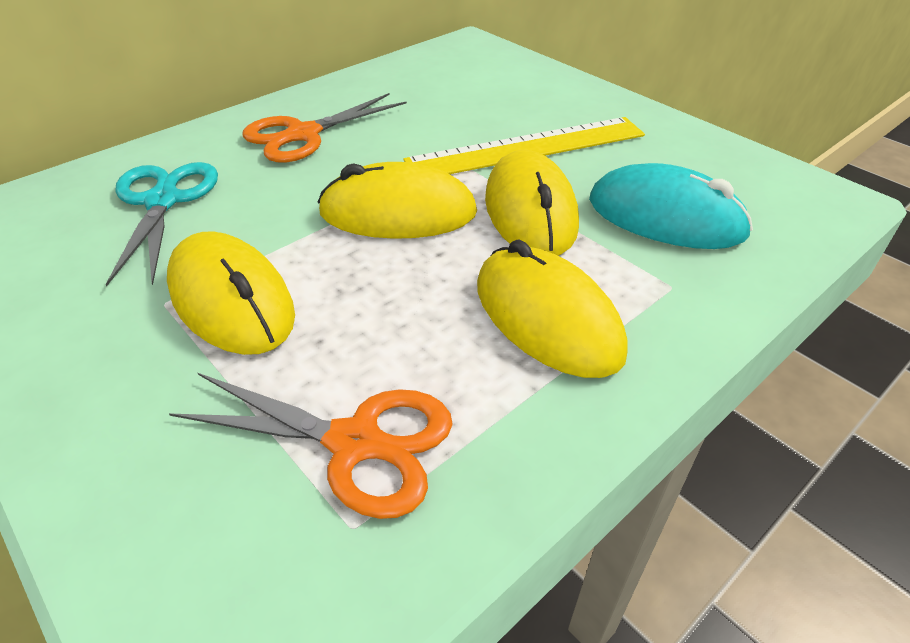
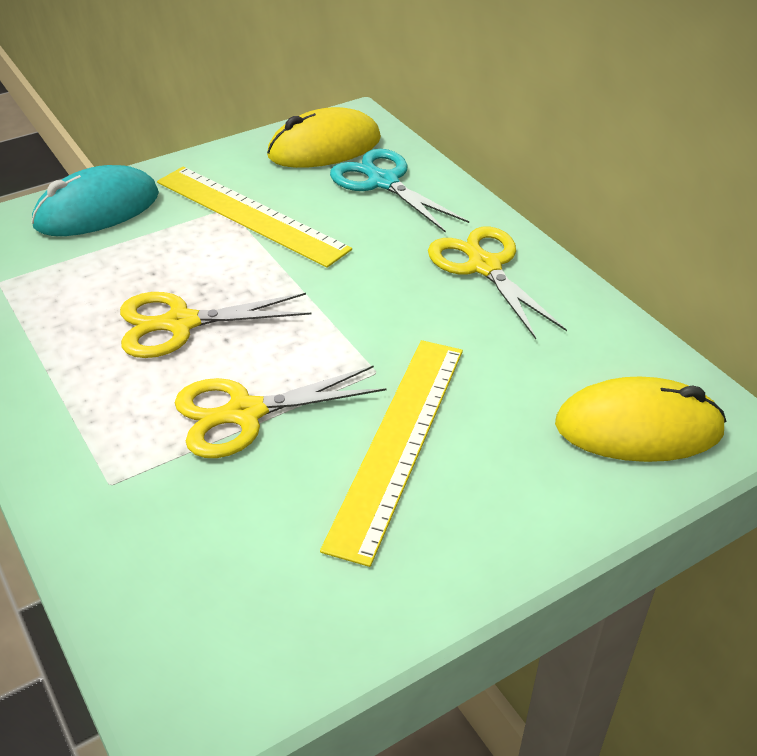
orange scissors: 2 -> 0
yellow mouse: 4 -> 2
yellow ruler: 1 -> 2
yellow scissors: 0 -> 3

